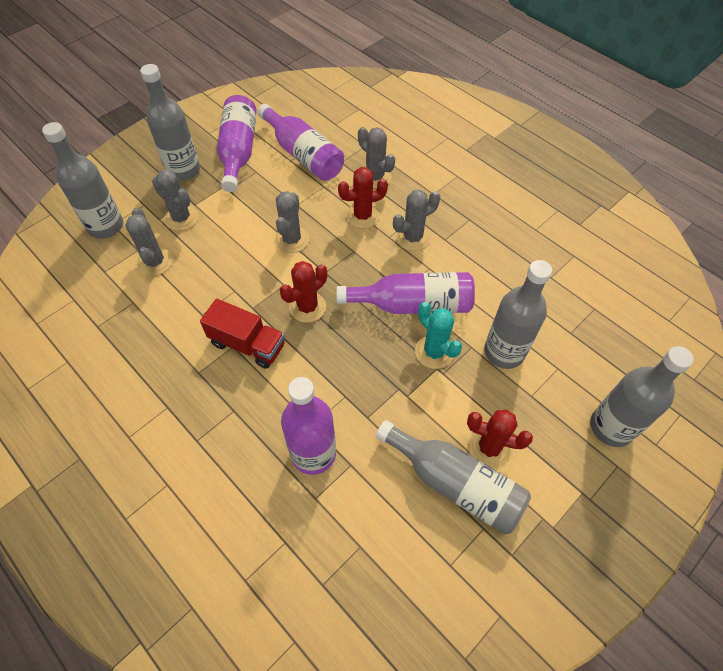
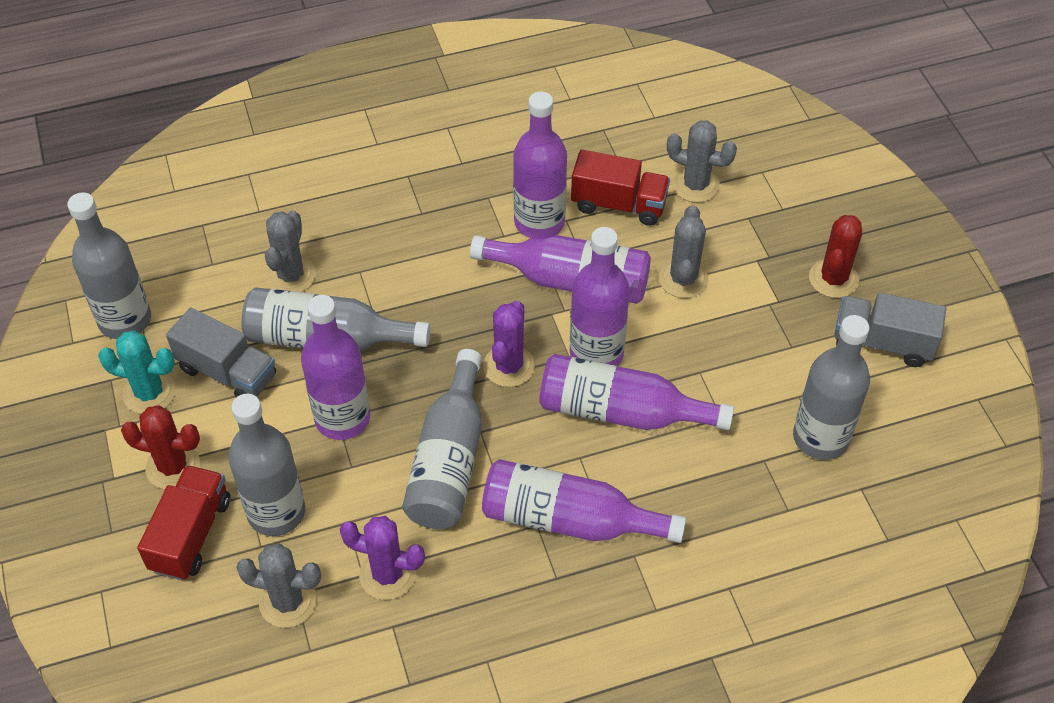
grey cactus: 5 -> 4
grey truck: 0 -> 2
purple bottle: 4 -> 6
purple cactus: 0 -> 2
red cactus: 3 -> 2
red truck: 1 -> 2

